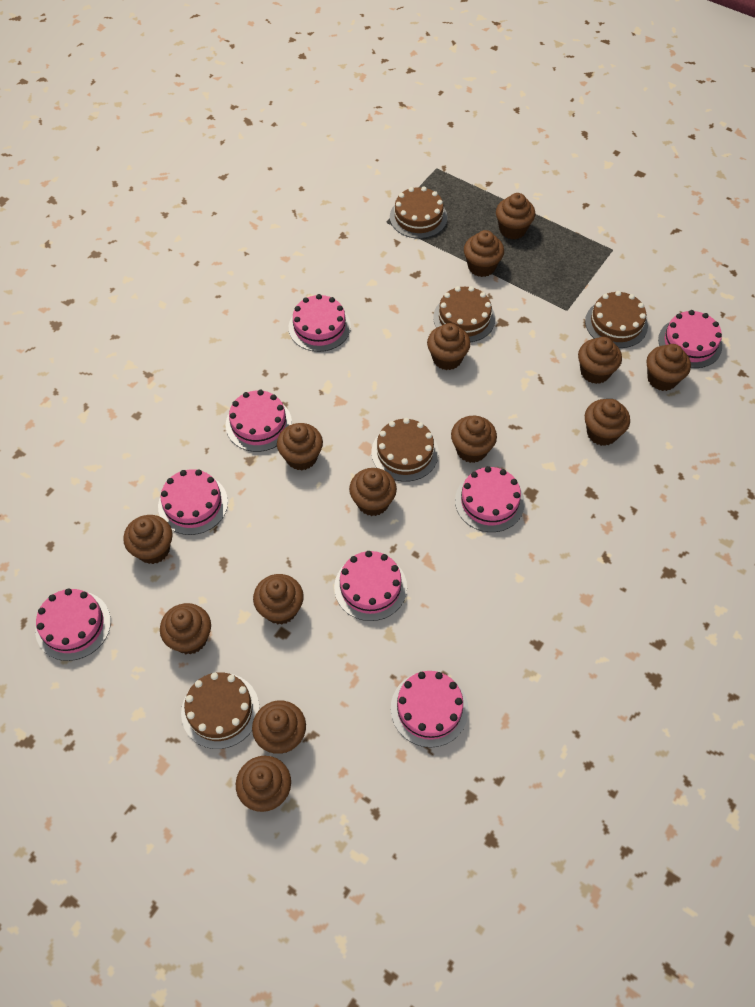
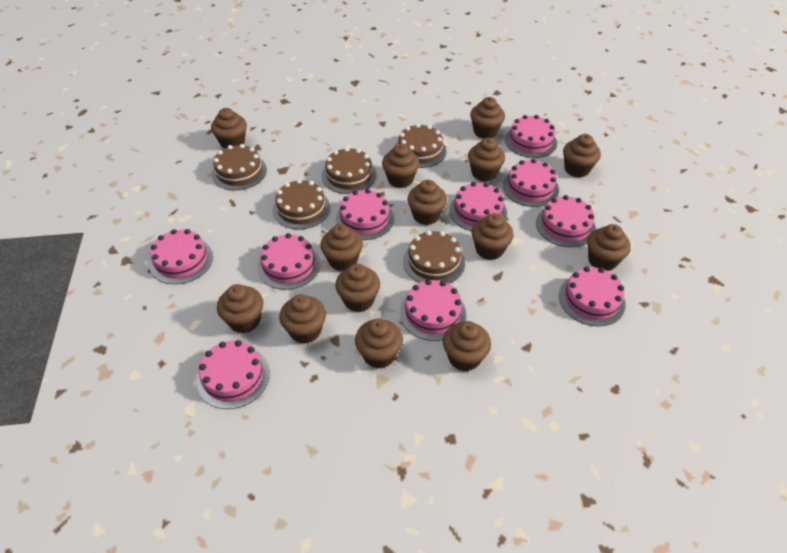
pink cake: 8 -> 10

